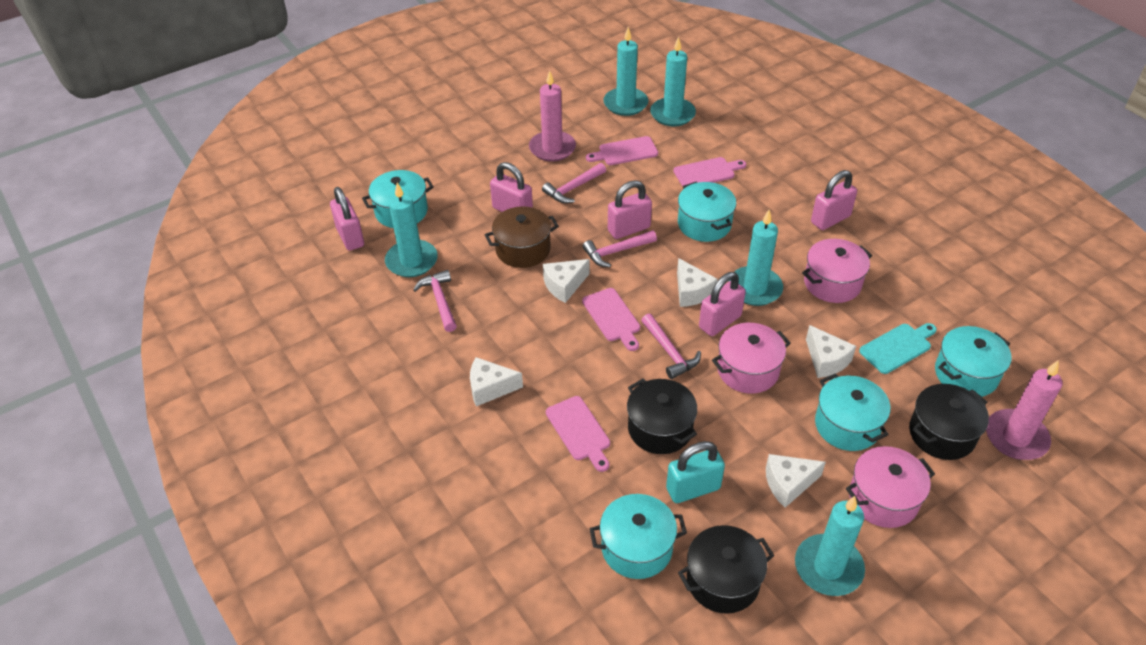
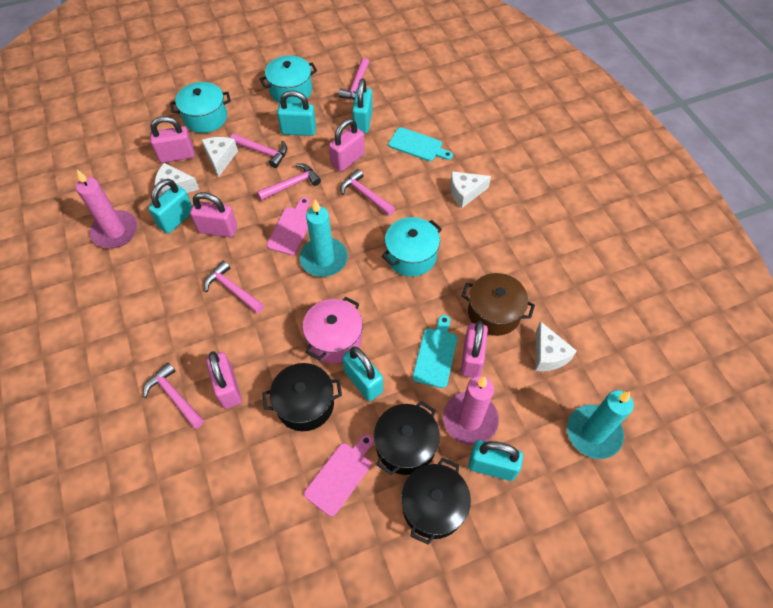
pink cutting board: 4 -> 2
pink hammer: 4 -> 6
pink pot: 3 -> 1
turquoise candle: 5 -> 2
turquoise cutting board: 1 -> 2
turquoise padlock: 1 -> 5
turquoise pot: 5 -> 3
white cheese: 5 -> 4

